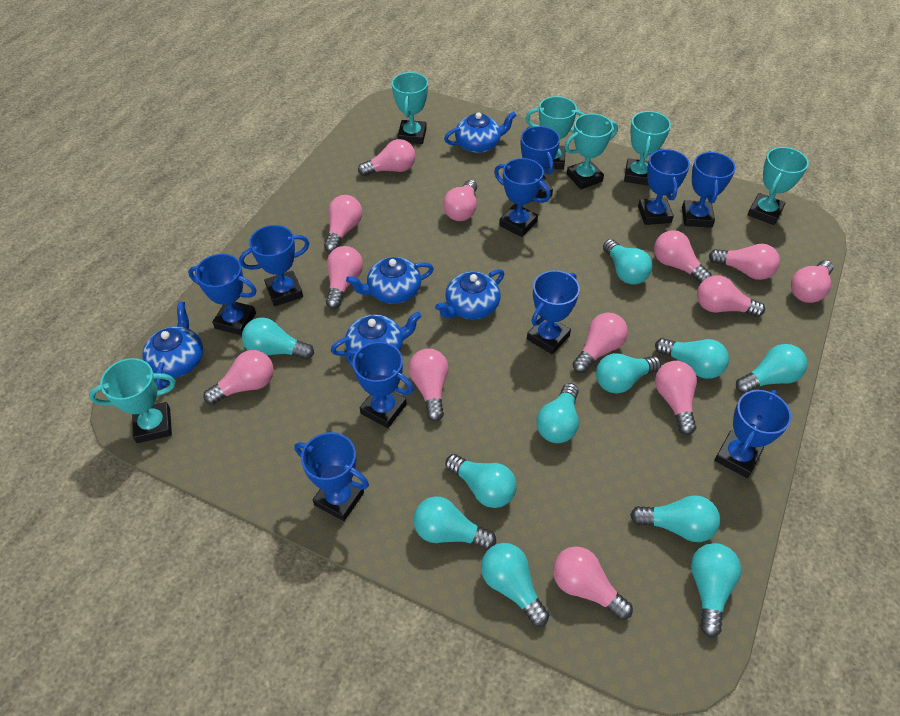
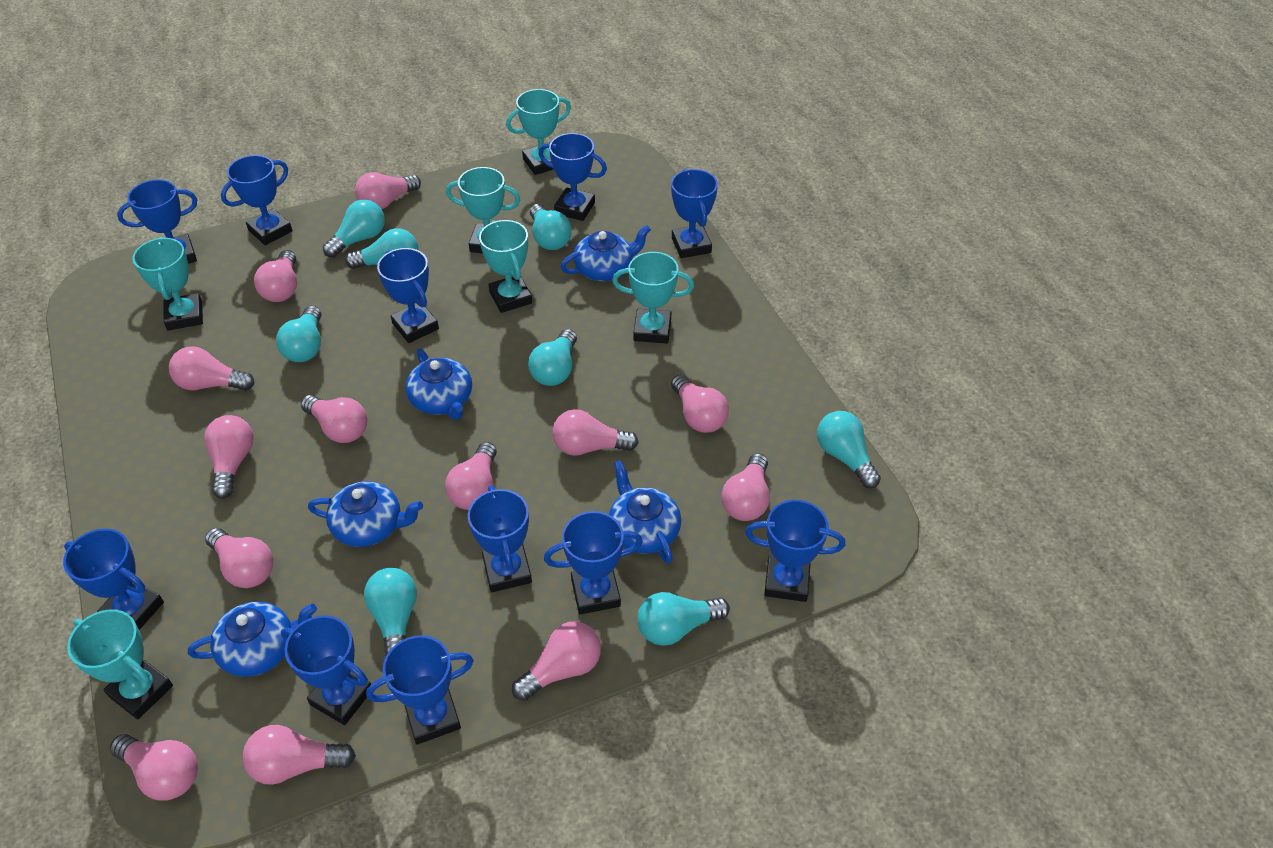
blue trophy: 10 -> 11
turquoise light bulb: 11 -> 8

